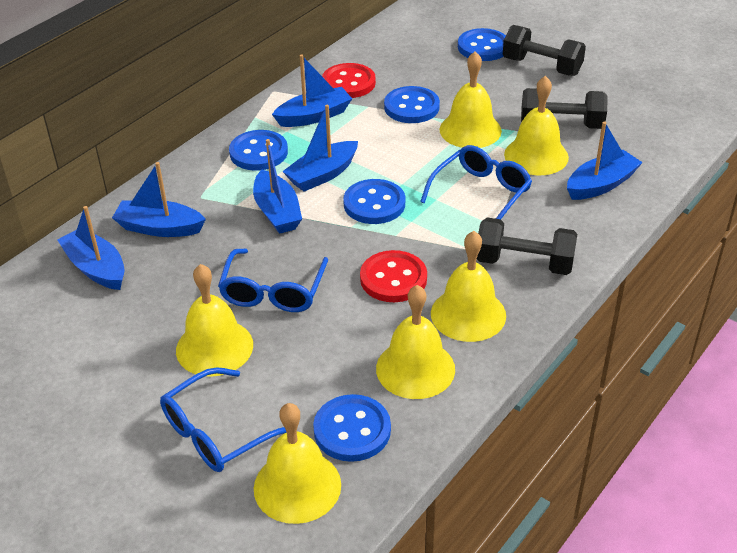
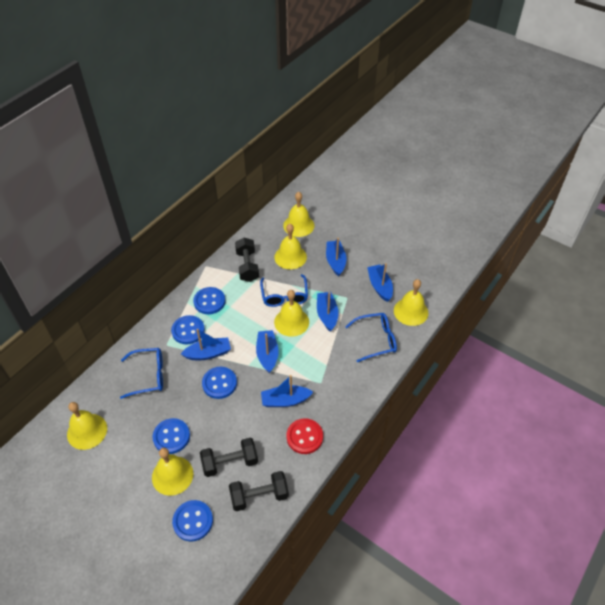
red button: 2 -> 1

